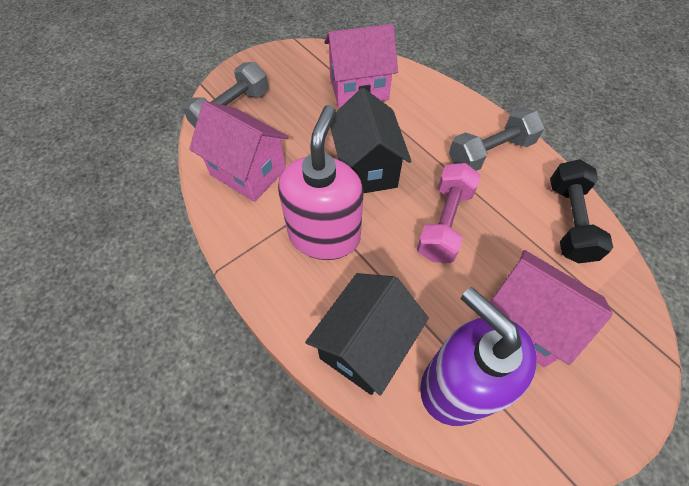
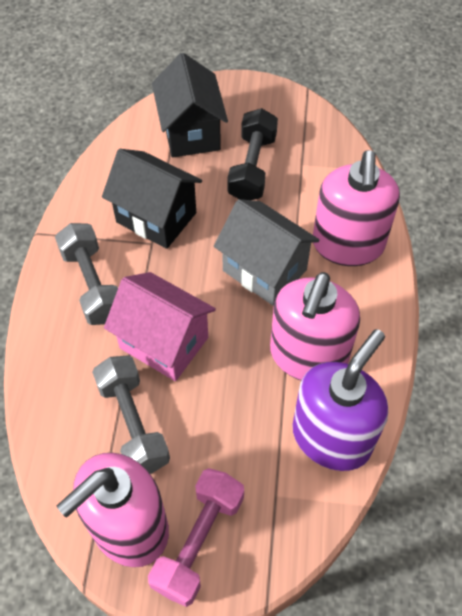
grey house: 0 -> 1
pink house: 3 -> 1
pink soap dispenser: 1 -> 3

